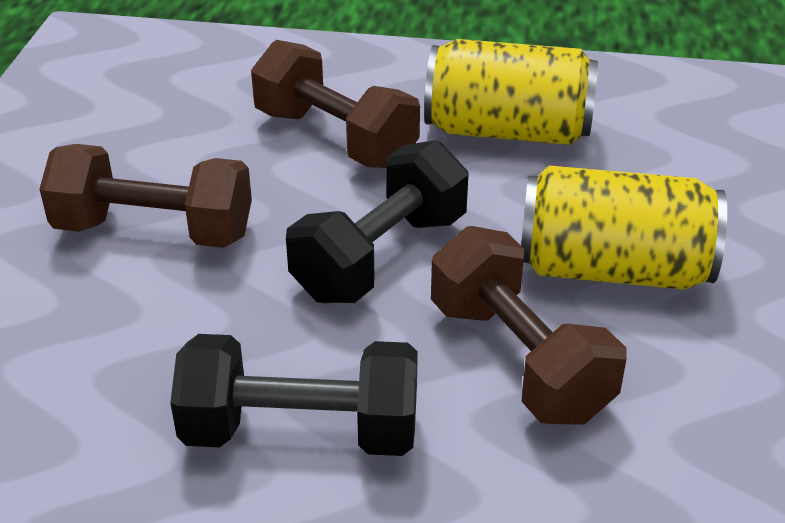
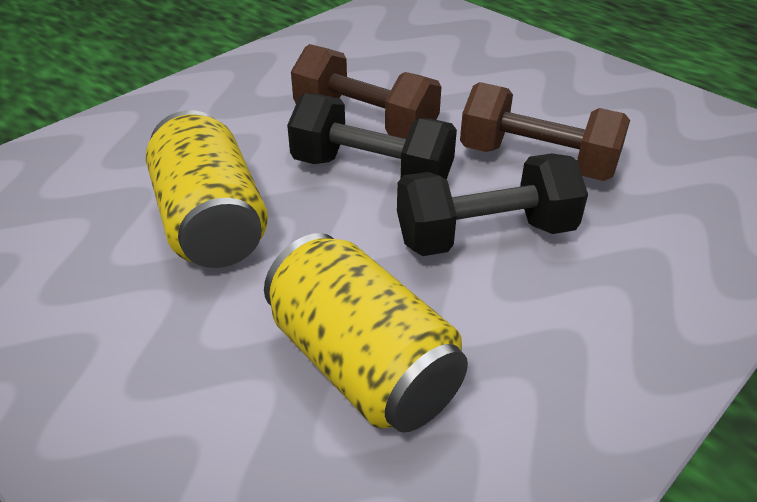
brown dumbbell: 3 -> 2

